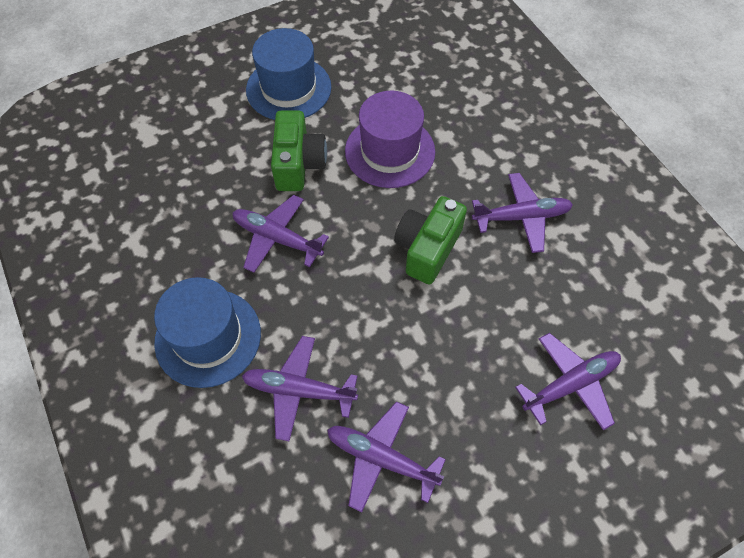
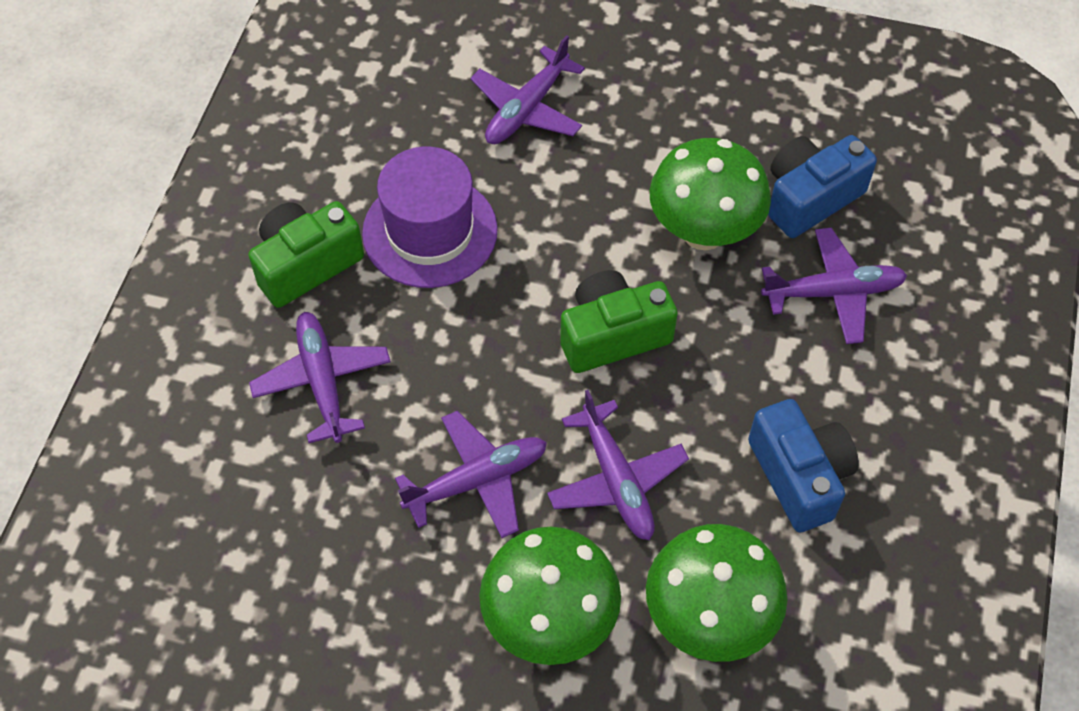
blue camera: 0 -> 2
blue hat: 2 -> 0
green mushroom: 0 -> 3

